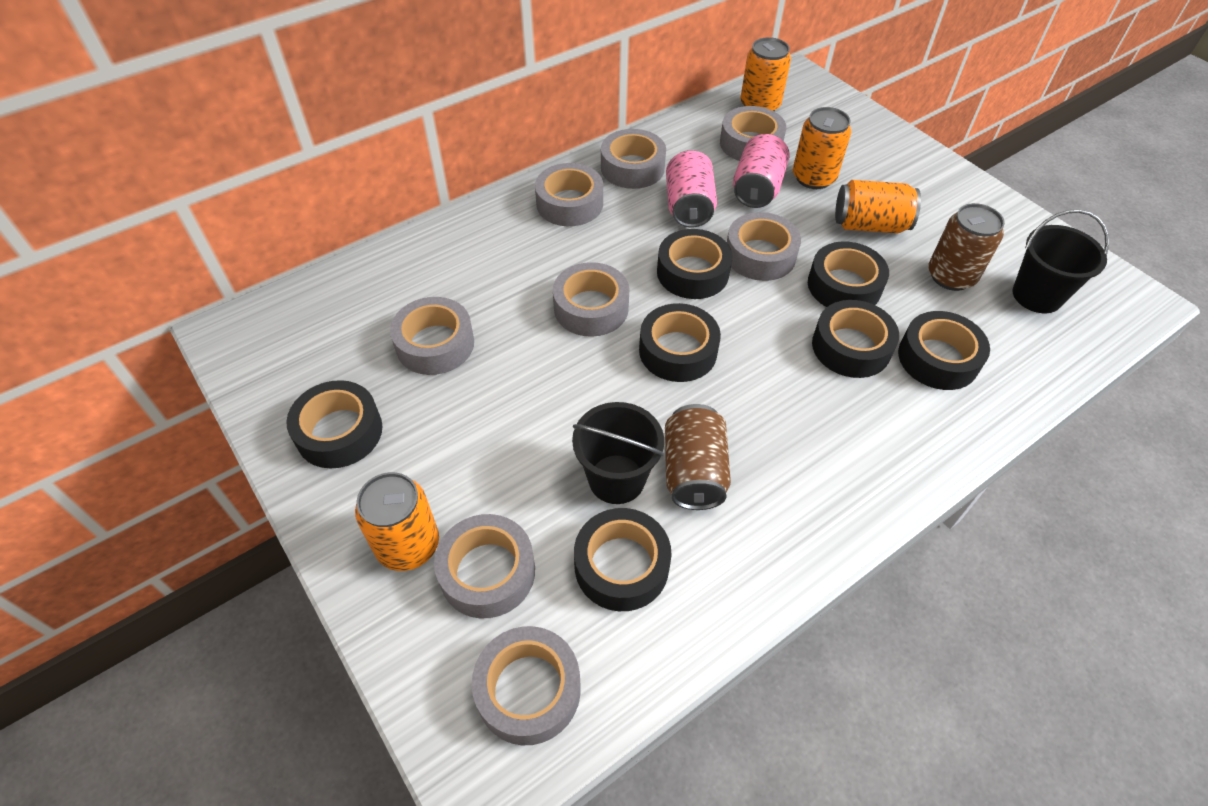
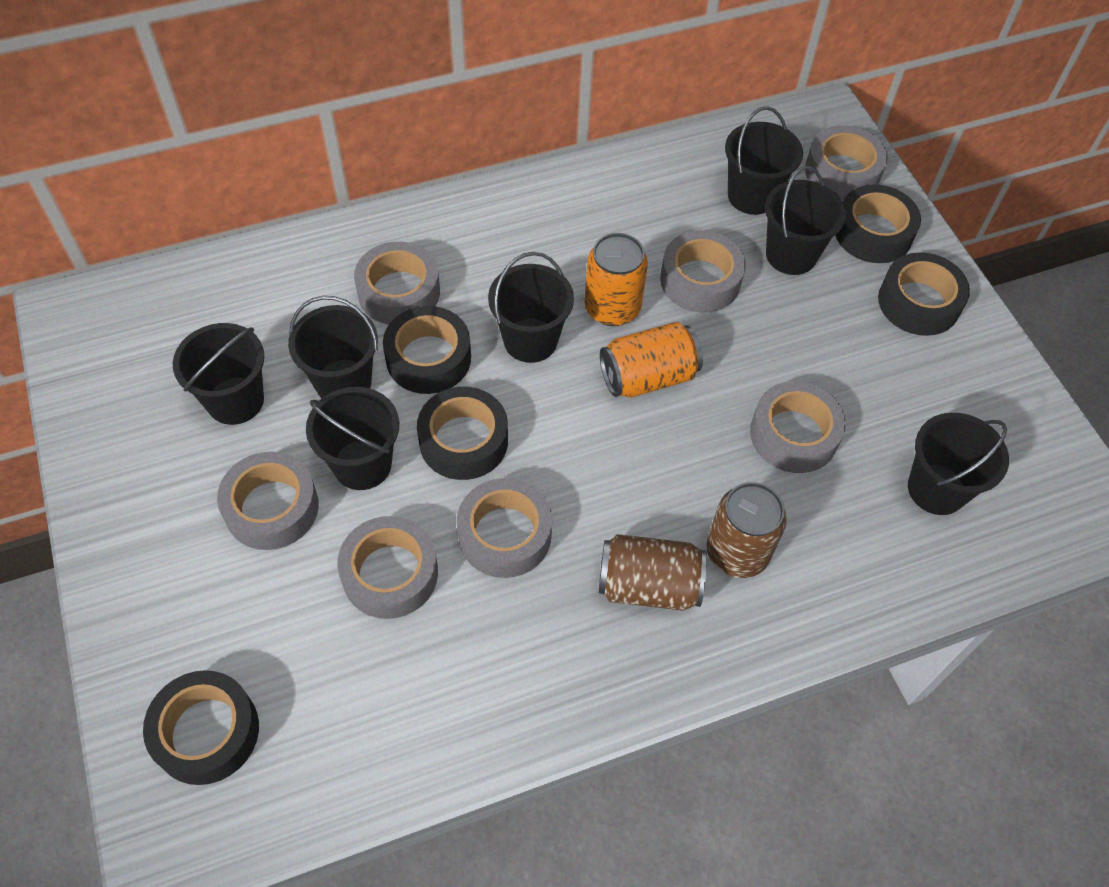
black bucket: 2 -> 7
black tape: 7 -> 5
grey tape: 8 -> 7
orange can: 4 -> 2
pink can: 2 -> 0

